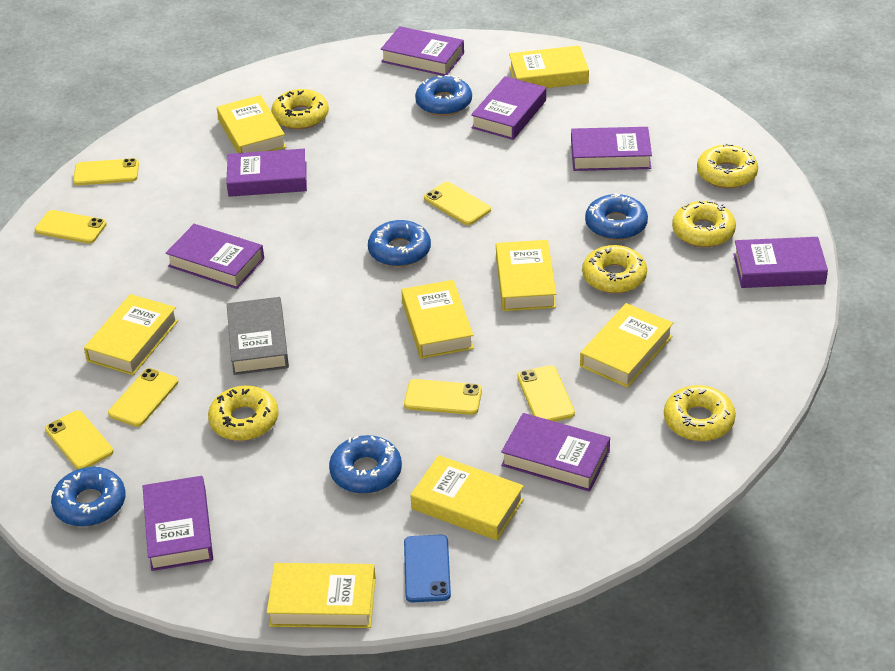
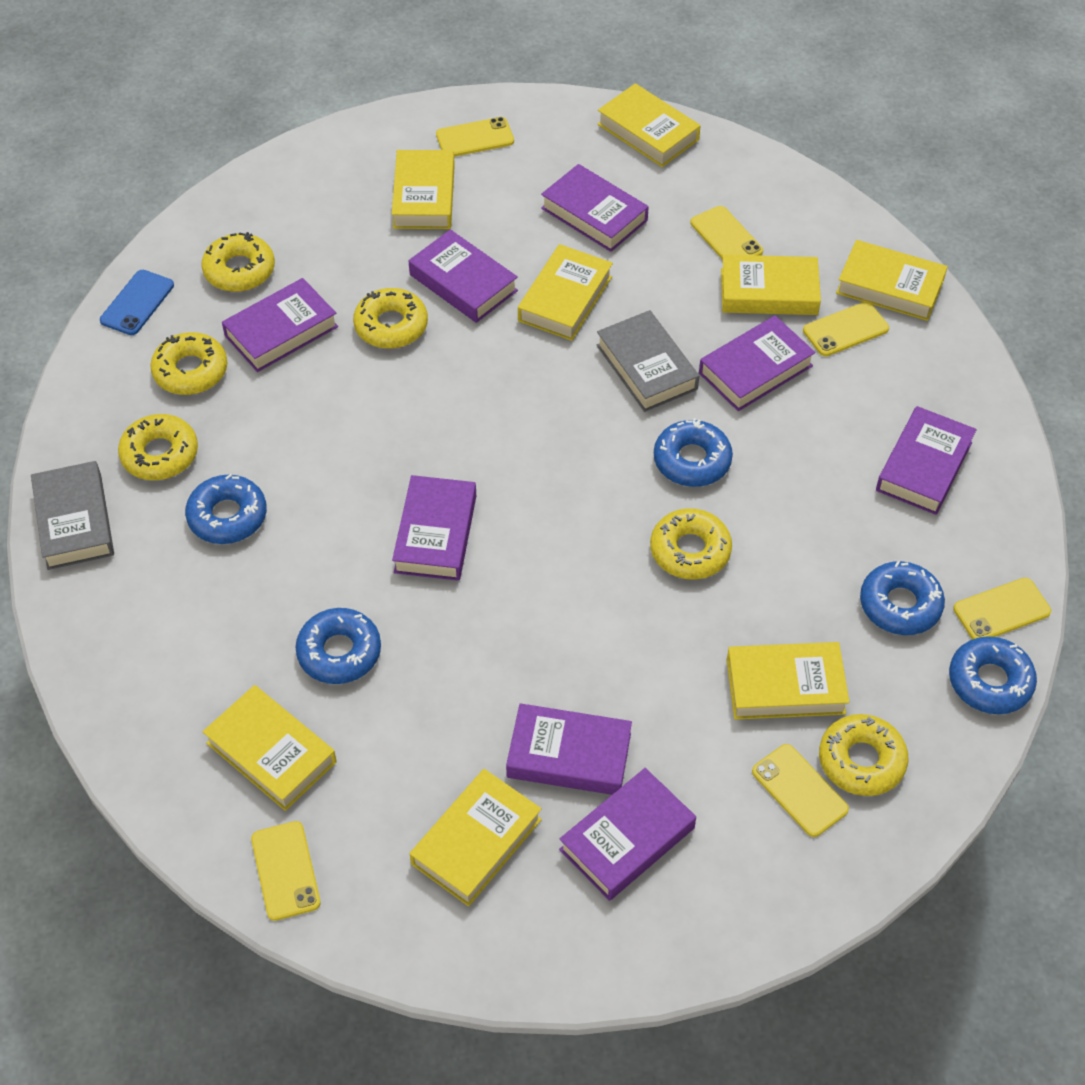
grey book: 1 -> 2
yellow phone: 7 -> 6

